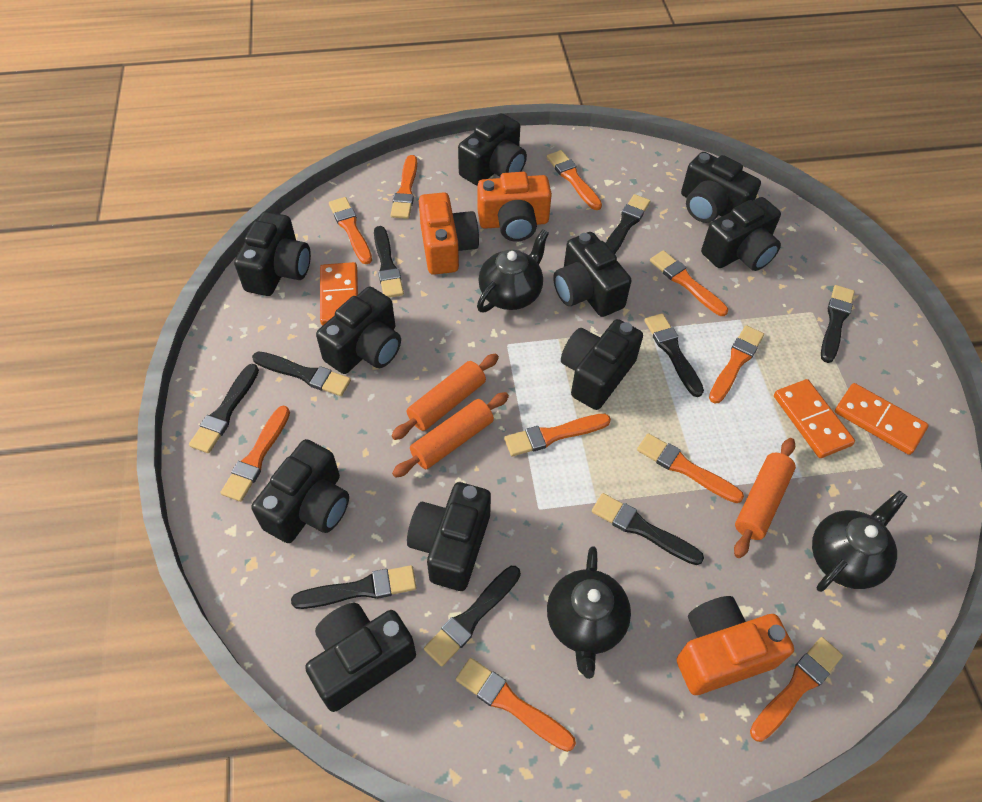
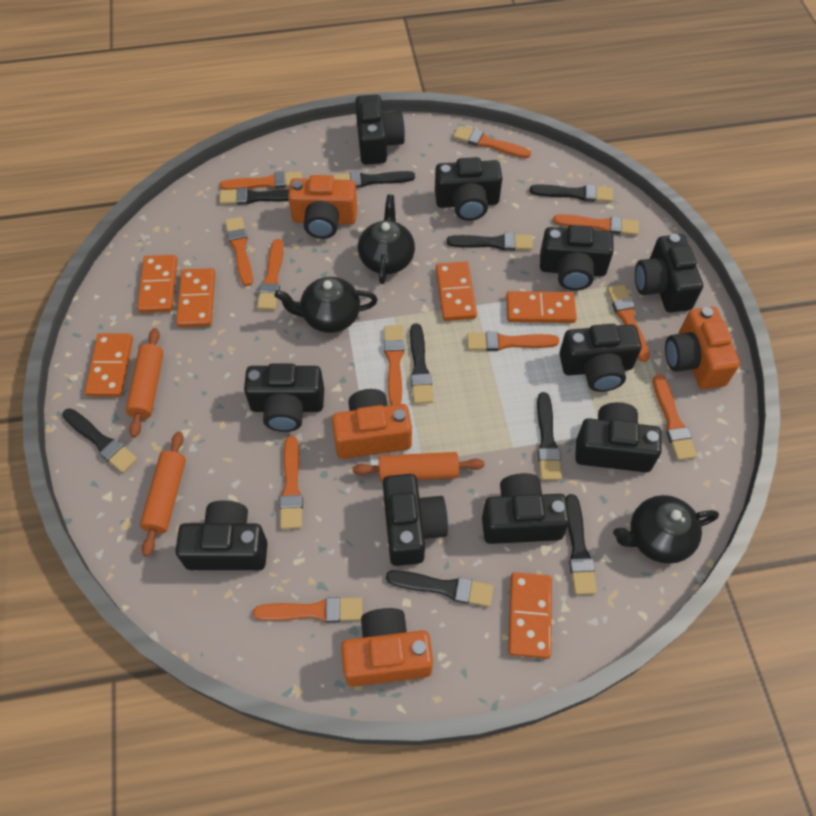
orange brush: 10 -> 11
orange camera: 3 -> 4
orange domino: 3 -> 6

